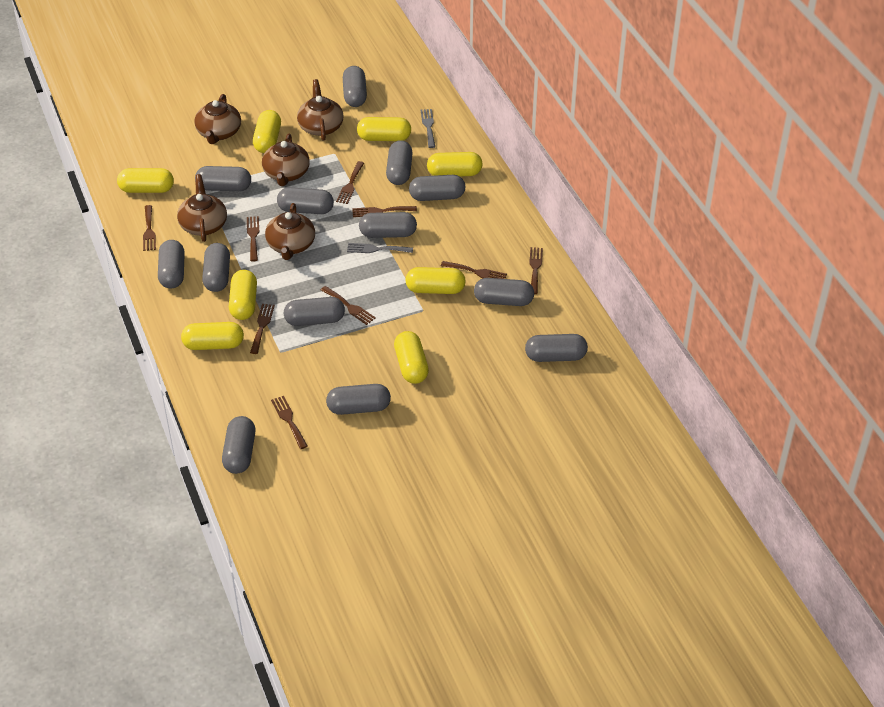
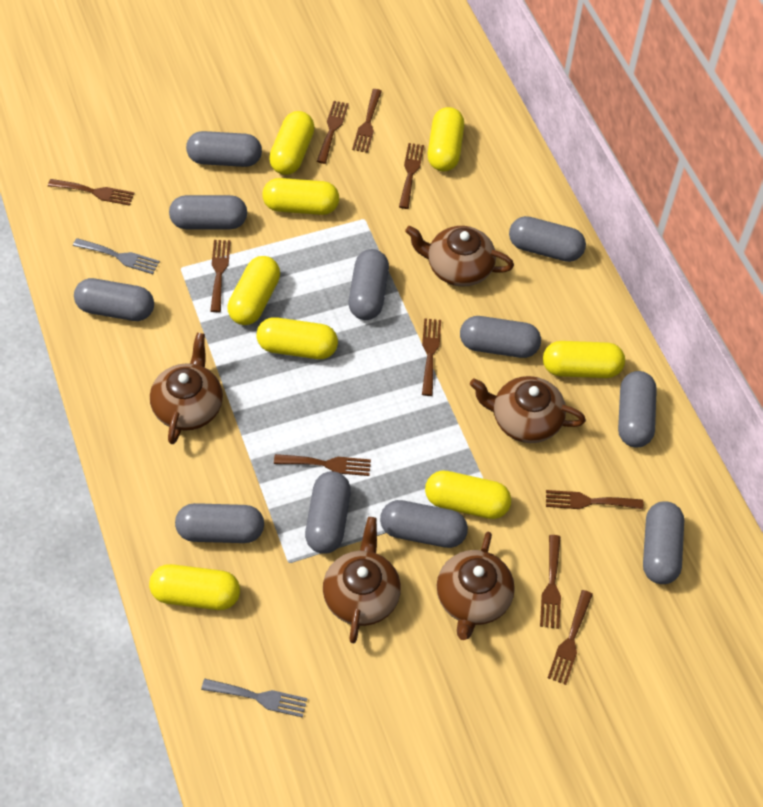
brown fork: 9 -> 10
grey capsule: 13 -> 11

